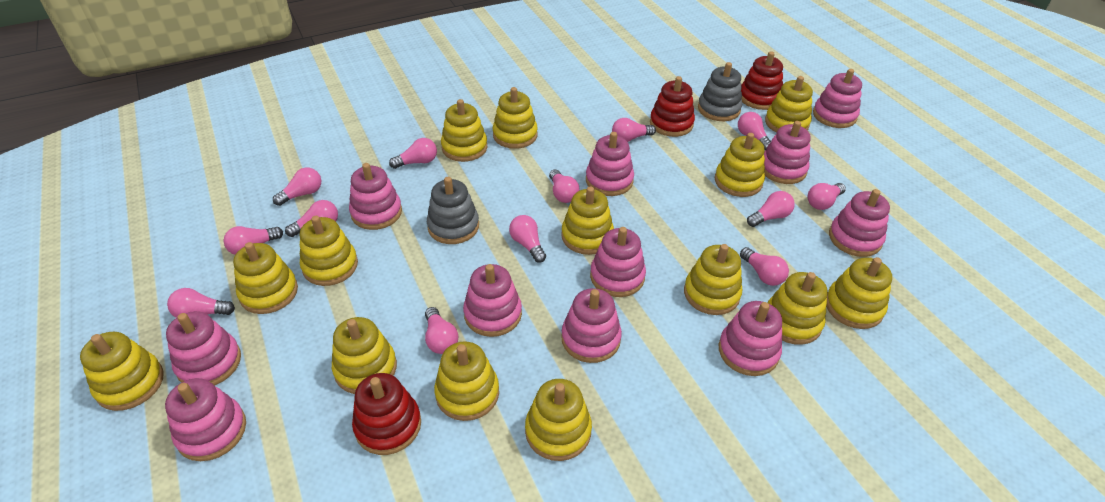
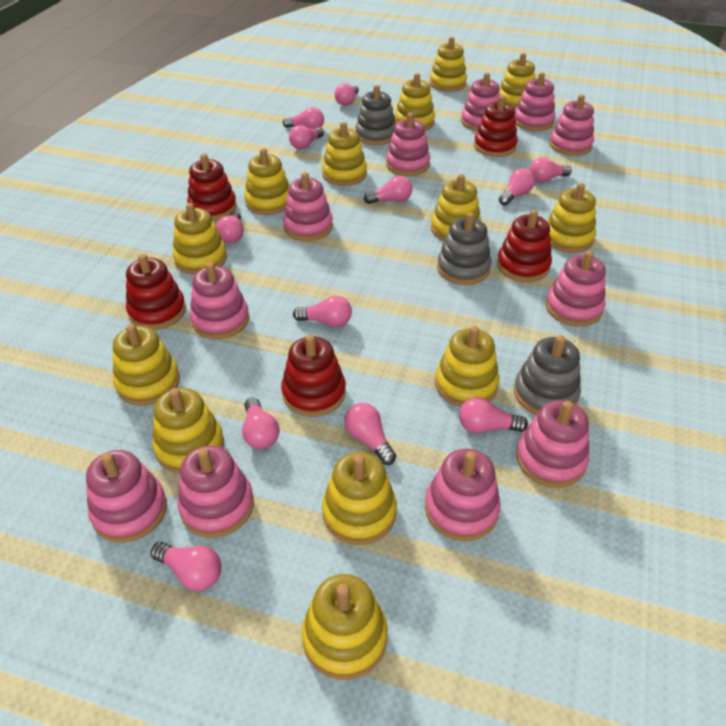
grey stacking toy: 2 -> 3
pink light bulb: 13 -> 12
red stacking toy: 3 -> 5
yellow stacking toy: 14 -> 13

